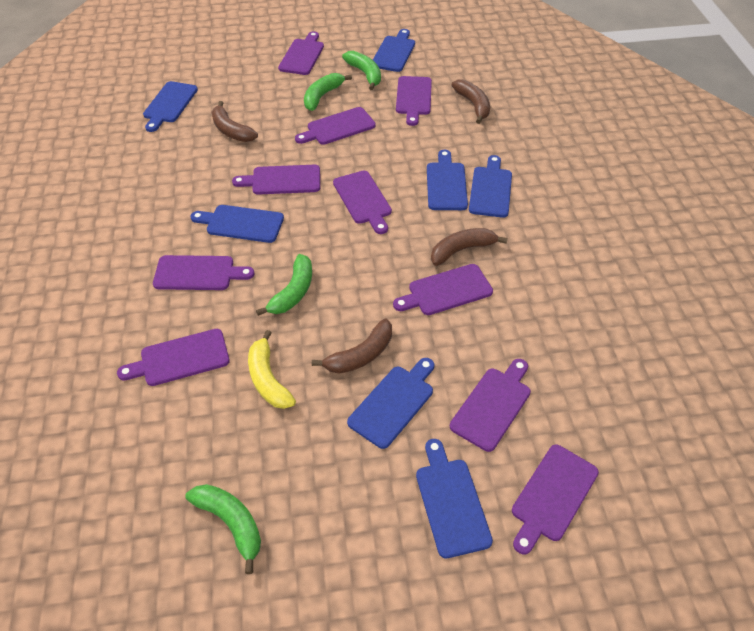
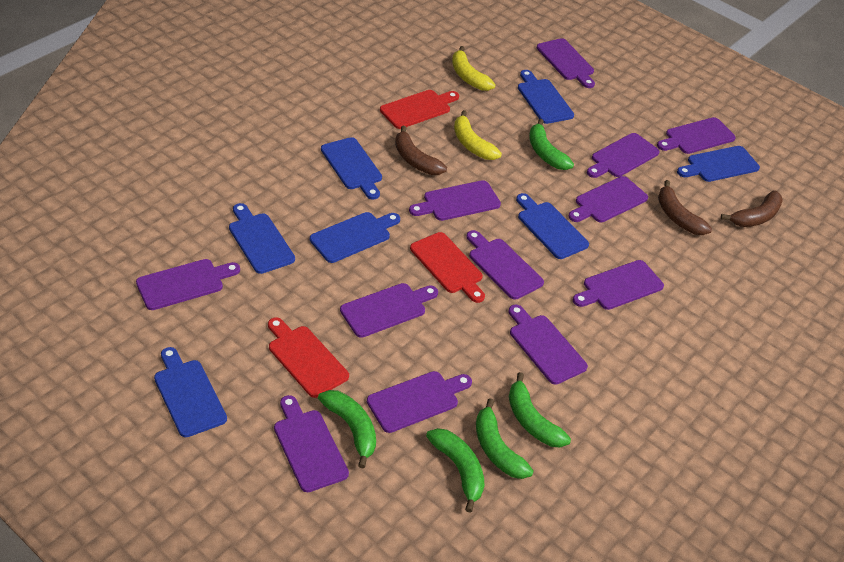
brown banana: 4 -> 3
green banana: 4 -> 5
purple cutting board: 10 -> 12
red cutting board: 0 -> 3
yellow banana: 1 -> 2

